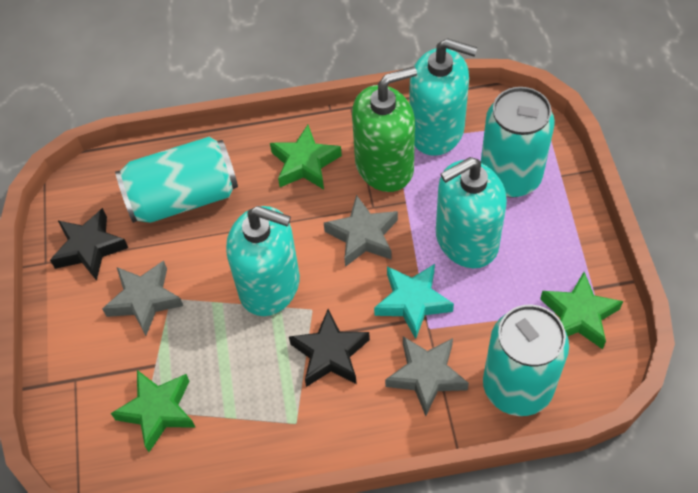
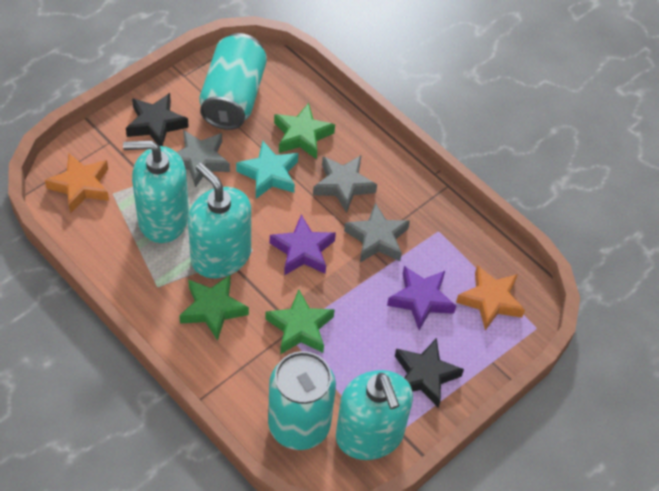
green soap dispenser: 1 -> 0
orange star: 0 -> 2
purple star: 0 -> 2
turquoise can: 3 -> 2

